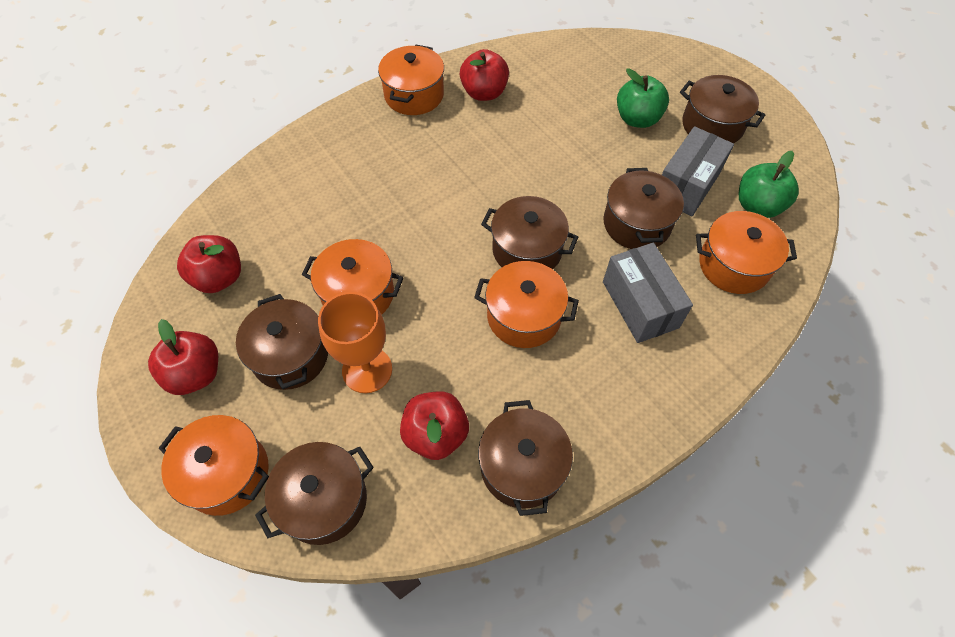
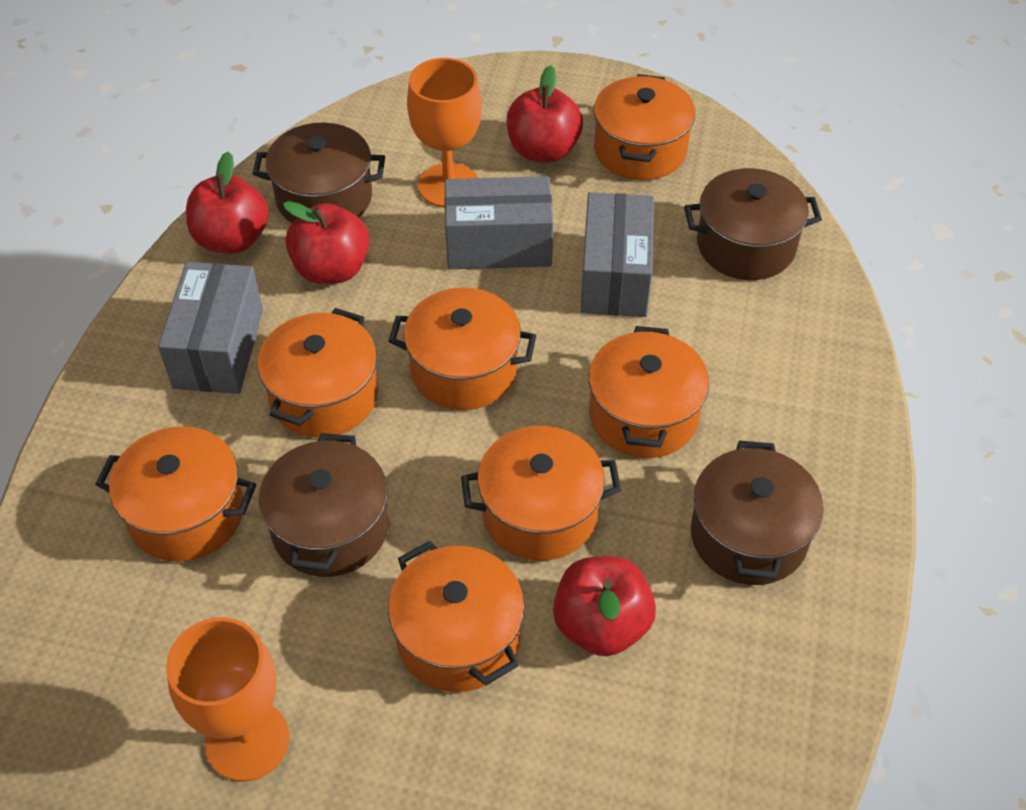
brown pot: 6 -> 4
green apple: 2 -> 0
grey box: 2 -> 3
orange goblet: 1 -> 2
orange pot: 5 -> 7

